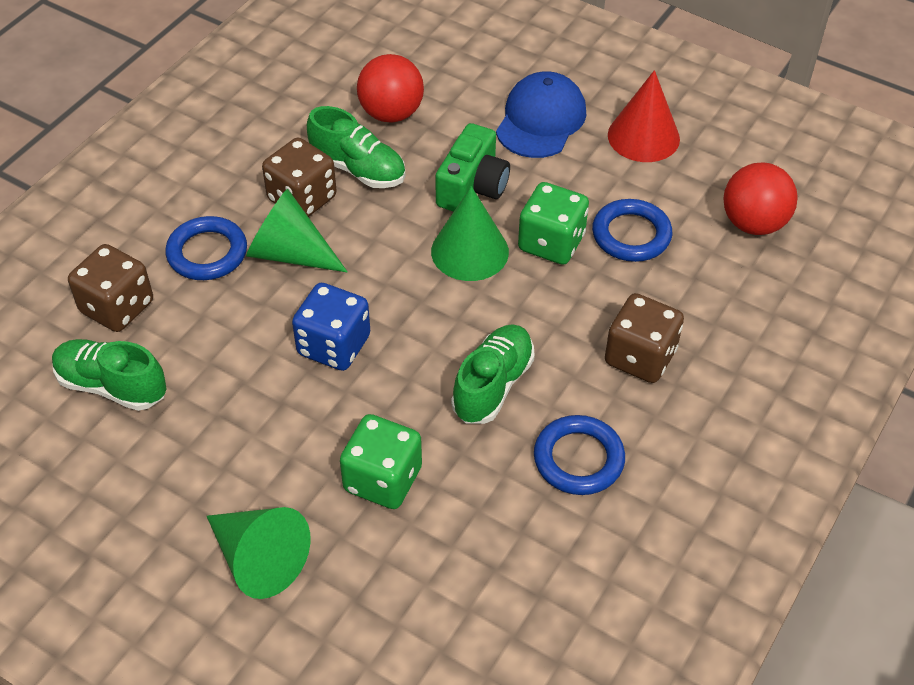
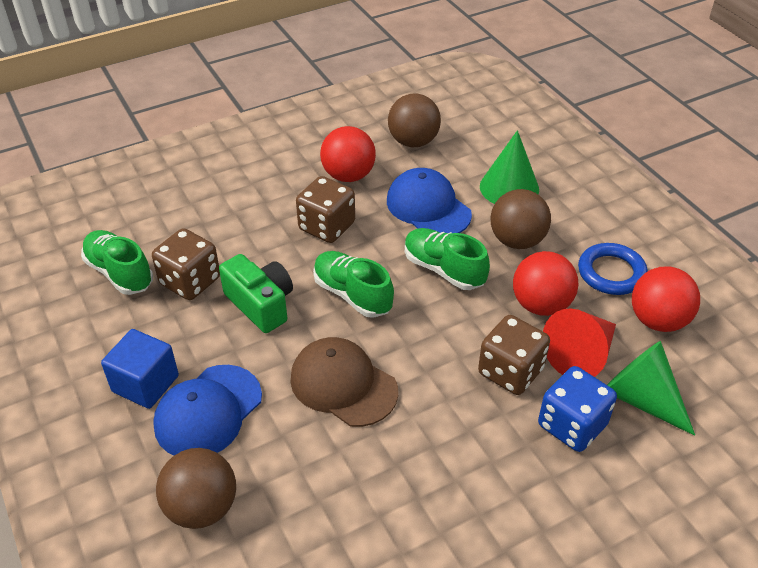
blue cap: 1 -> 2
blue cube: 0 -> 1
blue ring: 3 -> 1
brown ball: 0 -> 3
brown cap: 0 -> 1
green cone: 3 -> 2
green dice: 2 -> 0
red ball: 2 -> 3

